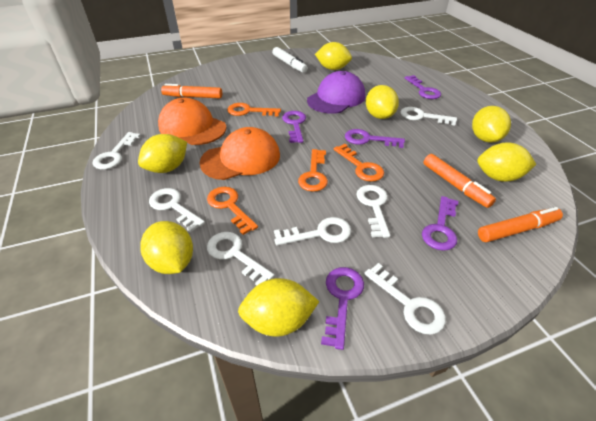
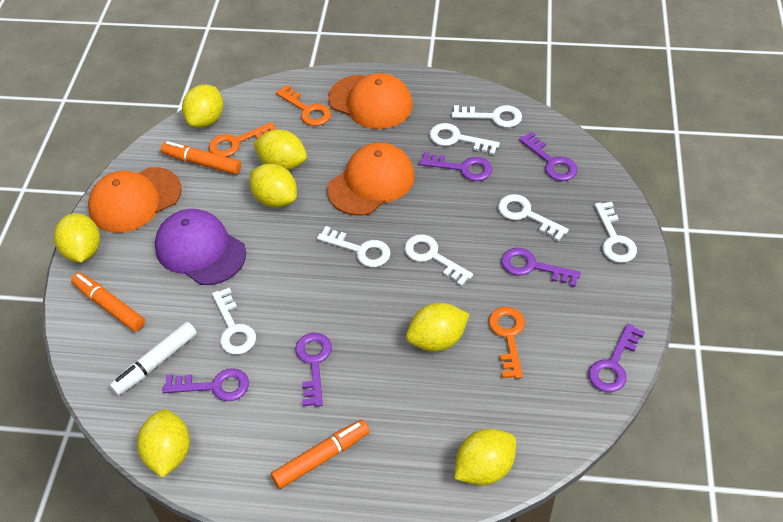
orange cap: 2 -> 3
orange key: 4 -> 3
purple key: 5 -> 6

